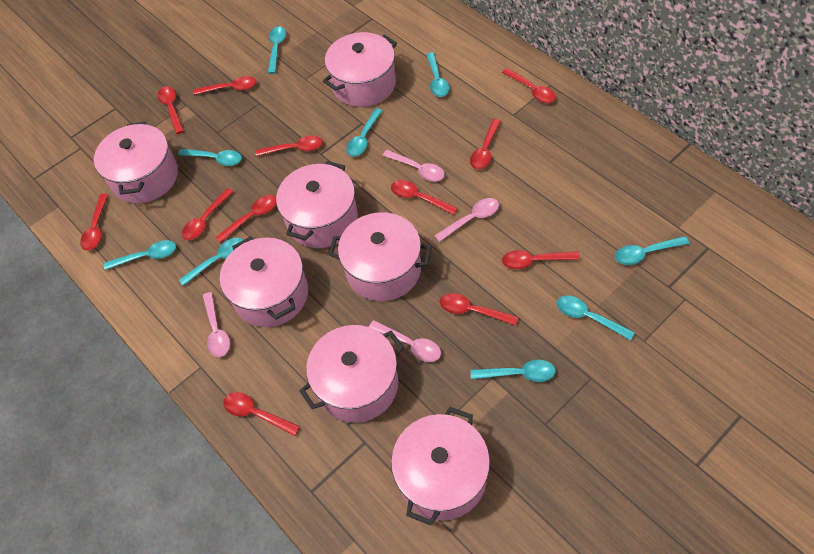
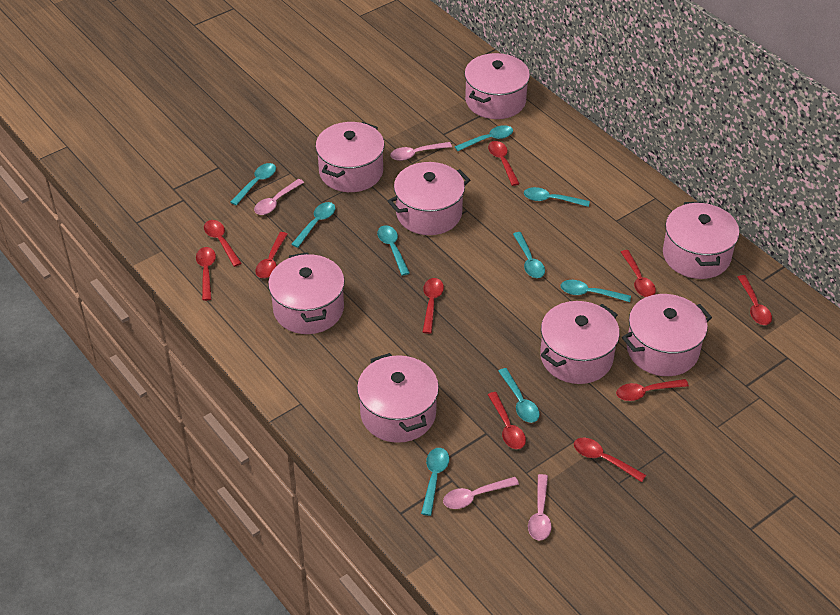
pink pot: 7 -> 8
red spoon: 12 -> 10

